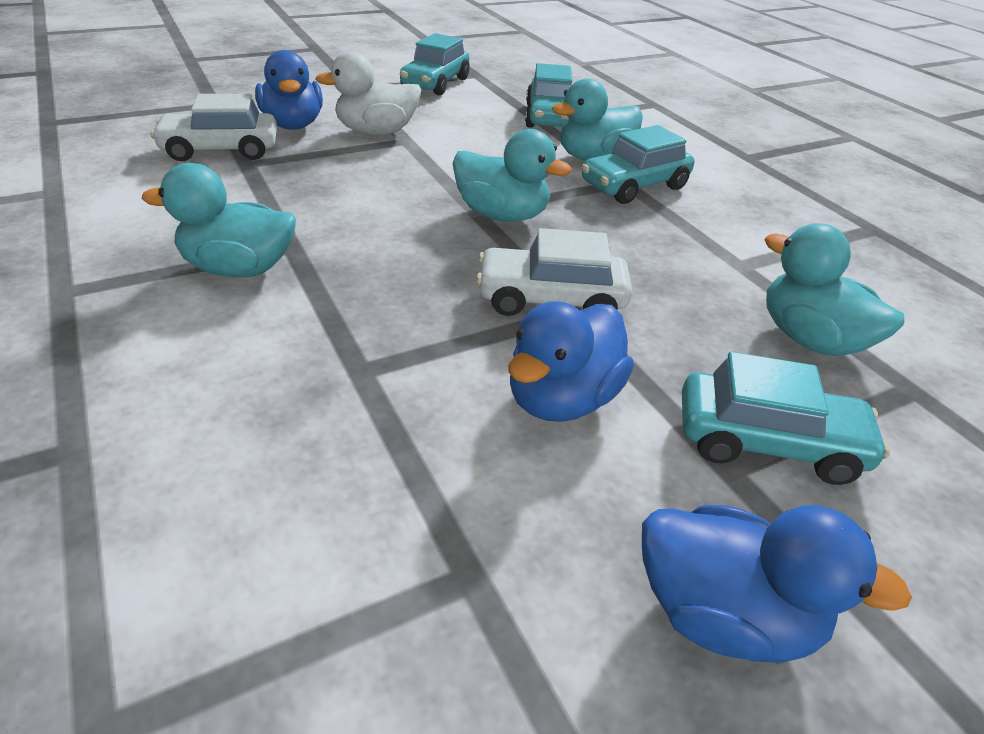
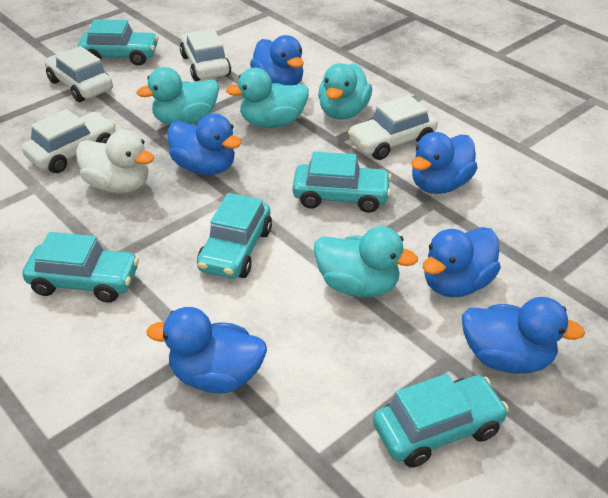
blue duck: 3 -> 6
turquoise car: 4 -> 5
white car: 2 -> 4

